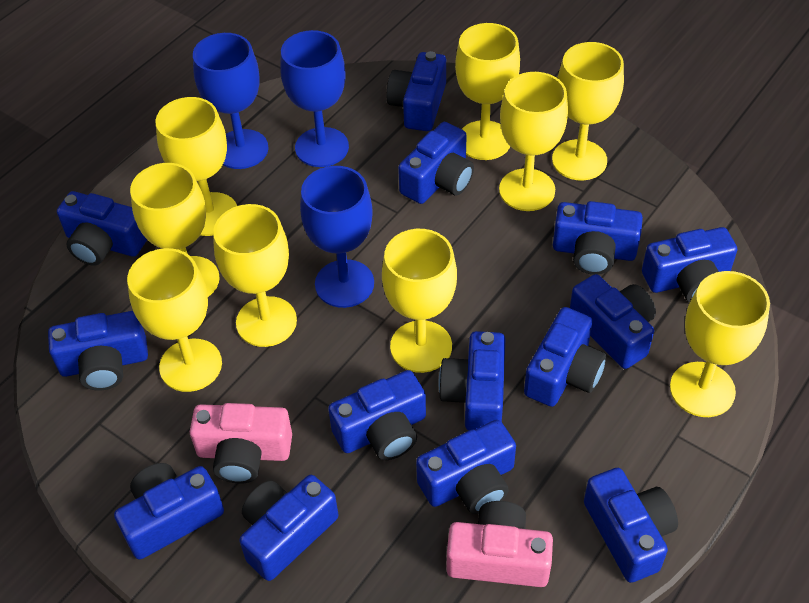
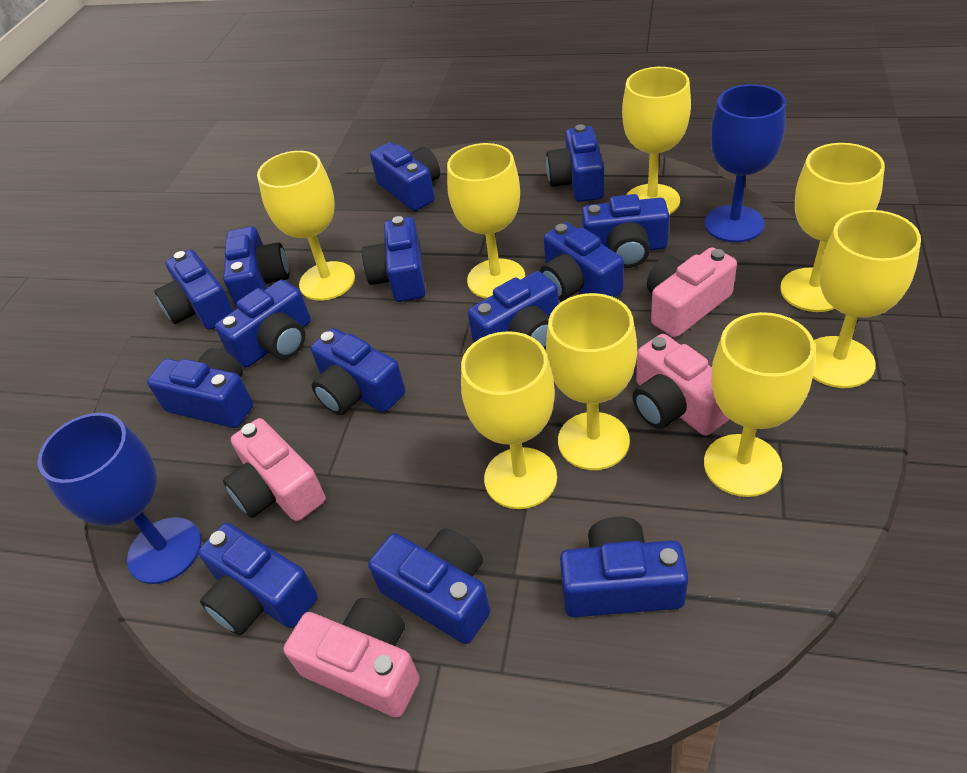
blue goblet: 3 -> 2
pink camera: 2 -> 4
yellow goblet: 9 -> 8

